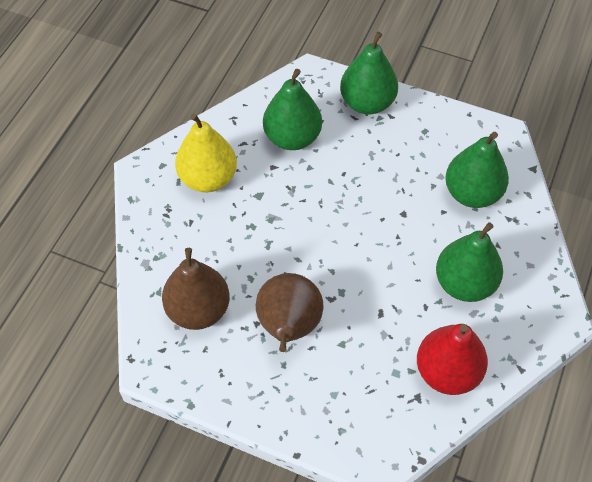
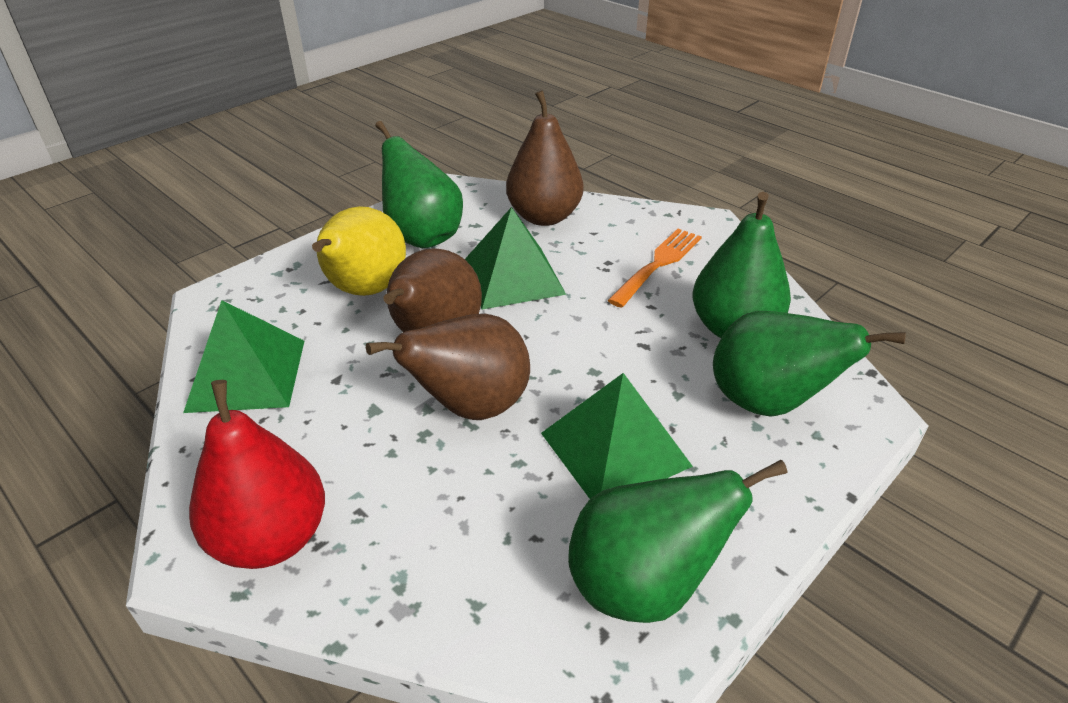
brown pear: 2 -> 3
green pyramid: 0 -> 3
orange fork: 0 -> 1

